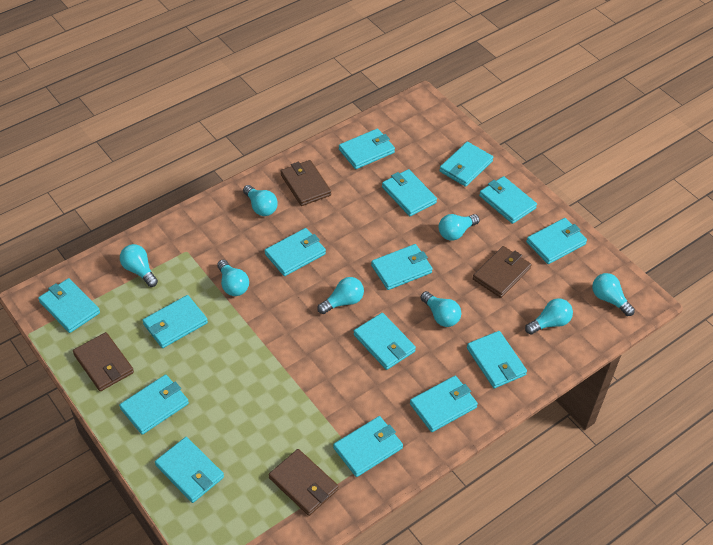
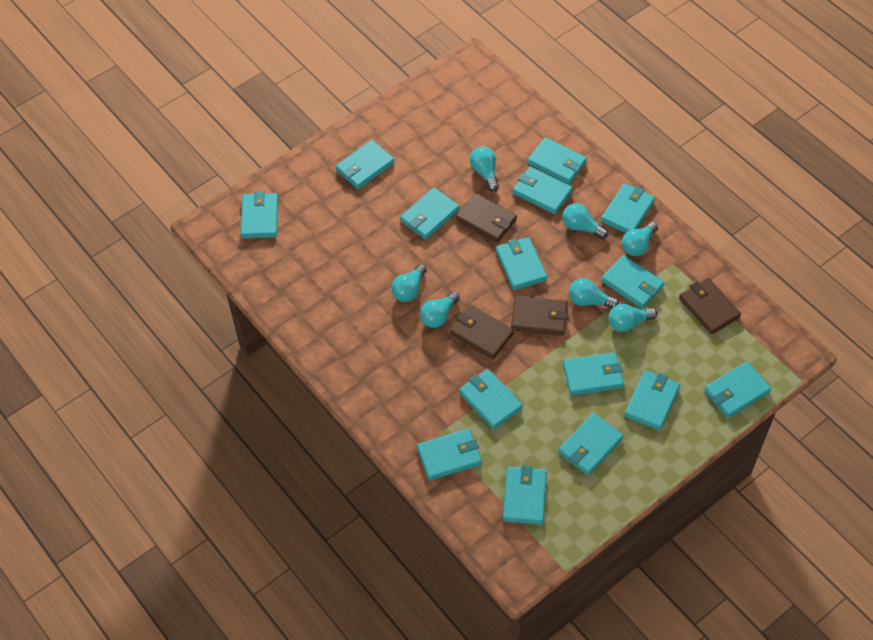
turquoise light bulb: 8 -> 7

